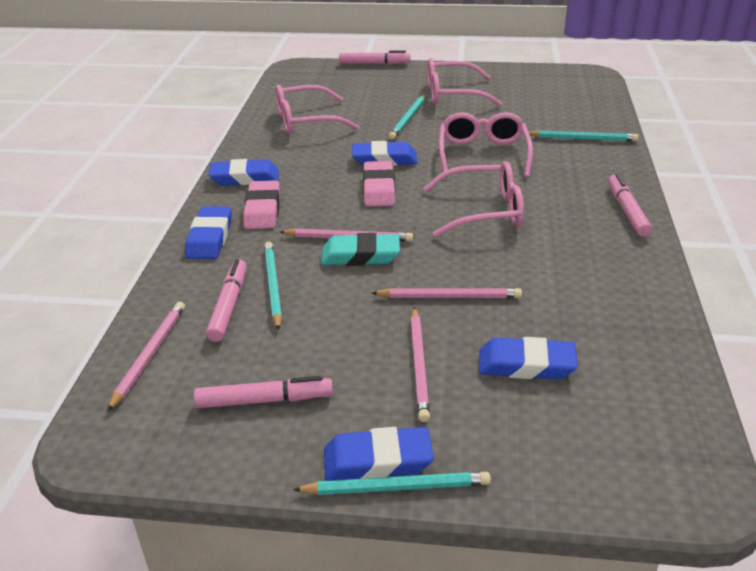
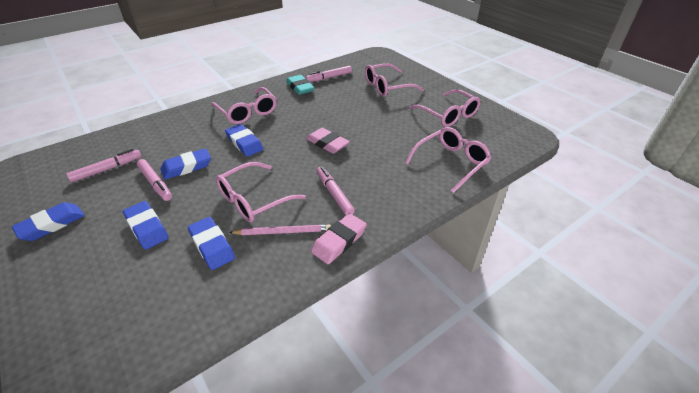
pink glasses: 4 -> 5
pink pencil: 4 -> 1
turquoise pencil: 4 -> 0

